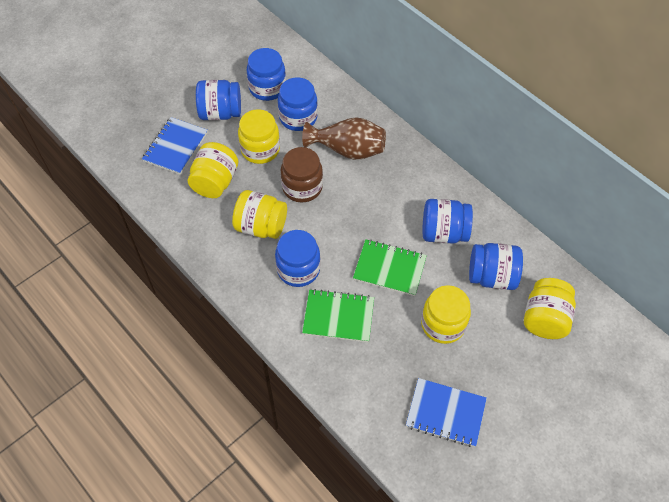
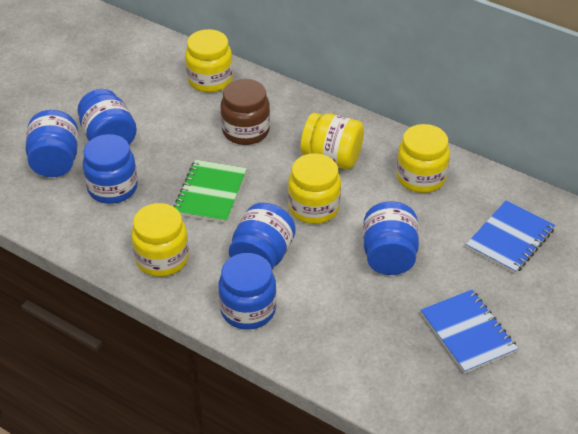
brown vase: 1 -> 0
green notebook: 2 -> 1

